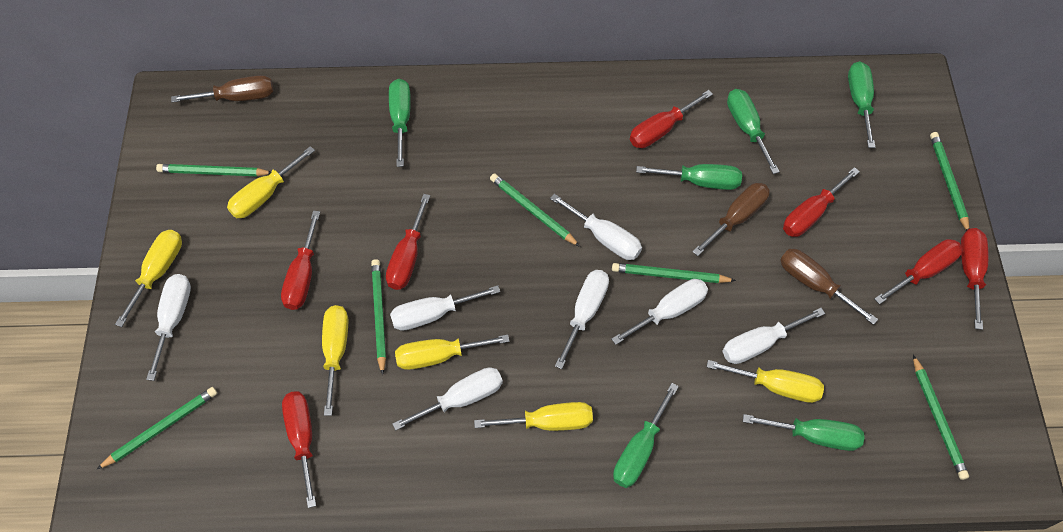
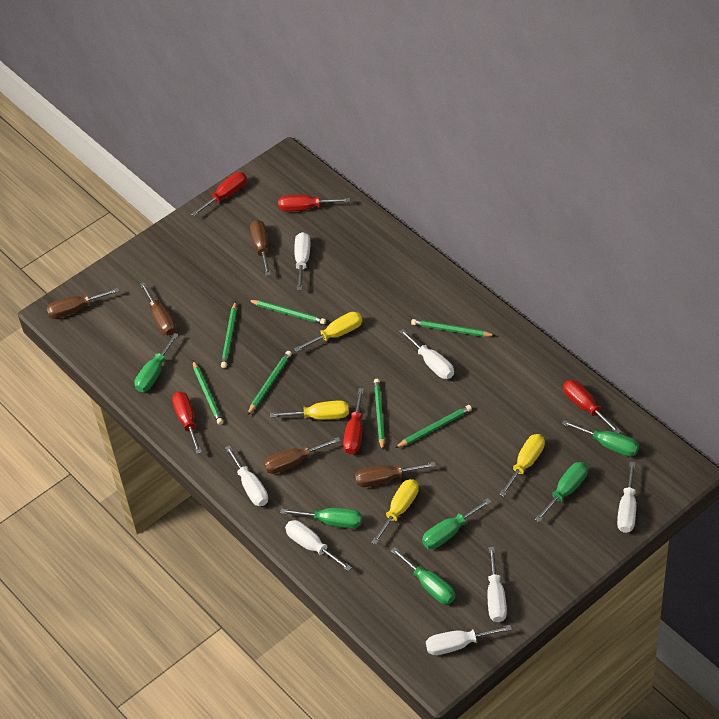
brown screwdriver: 3 -> 5
red screwdriver: 7 -> 5
yellow screwdriver: 6 -> 4

